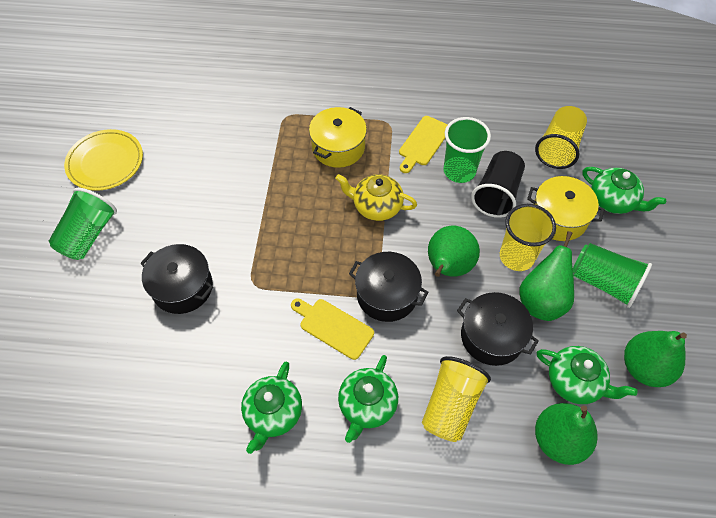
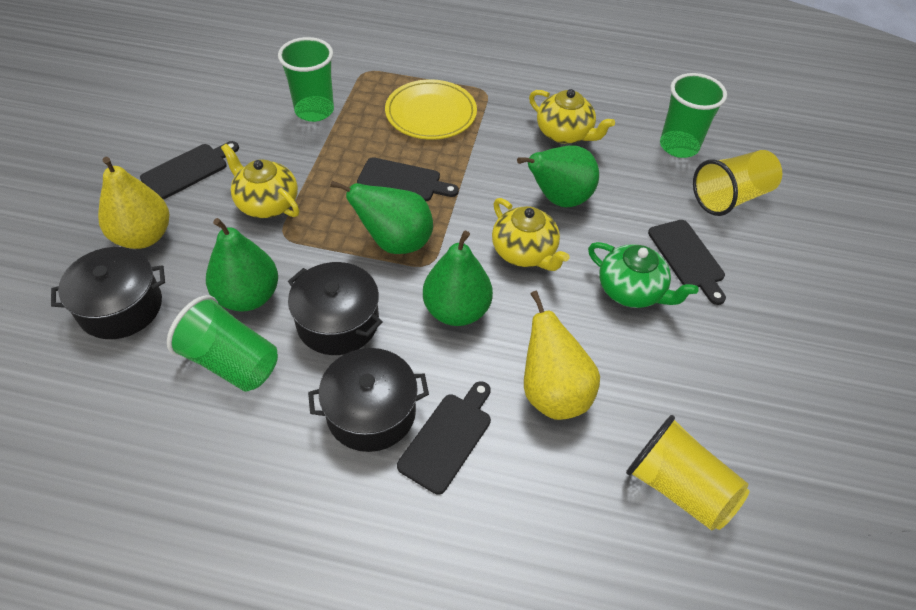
black cup: 1 -> 0
black cutting board: 0 -> 4
green teapot: 4 -> 1
yellow cup: 3 -> 2
yellow cutting board: 2 -> 0
yellow pear: 0 -> 2
yellow pot: 2 -> 0
yellow teapot: 1 -> 3

